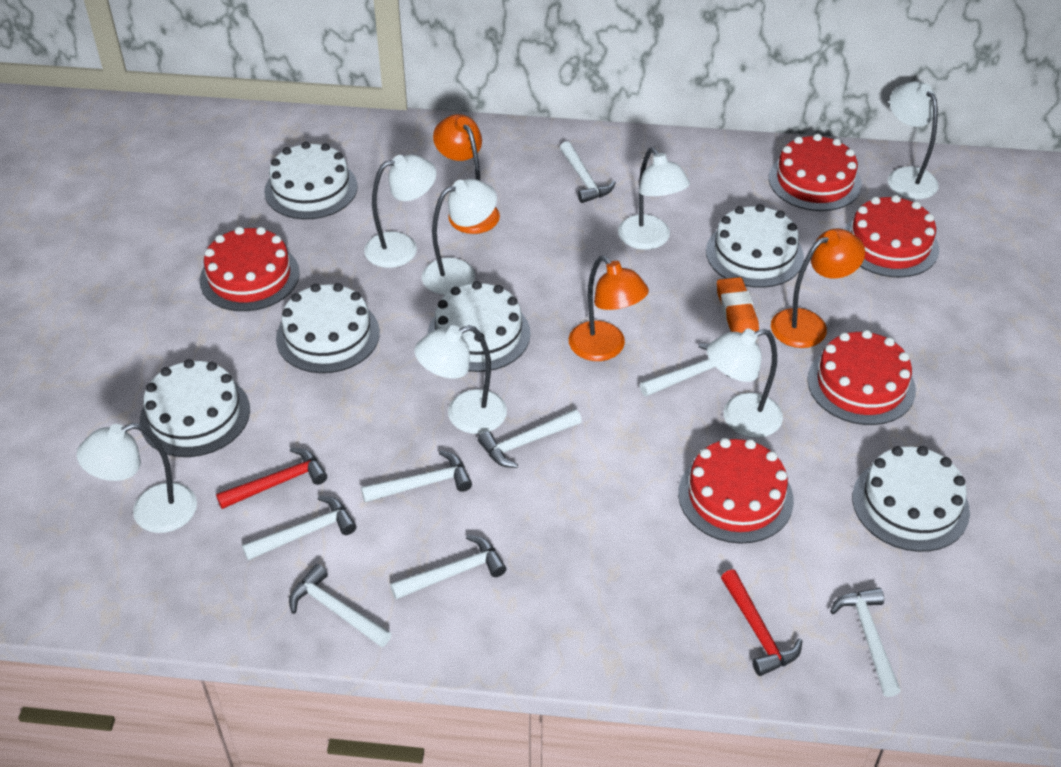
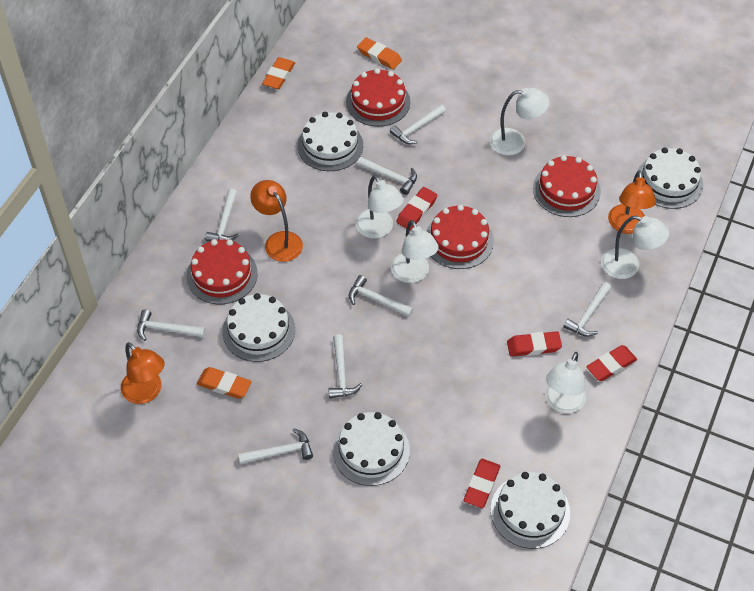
orange eraser: 1 -> 3
red cake: 5 -> 4
red eraser: 0 -> 4
red hammer: 2 -> 0
white cake: 6 -> 5
white lamp: 7 -> 5

